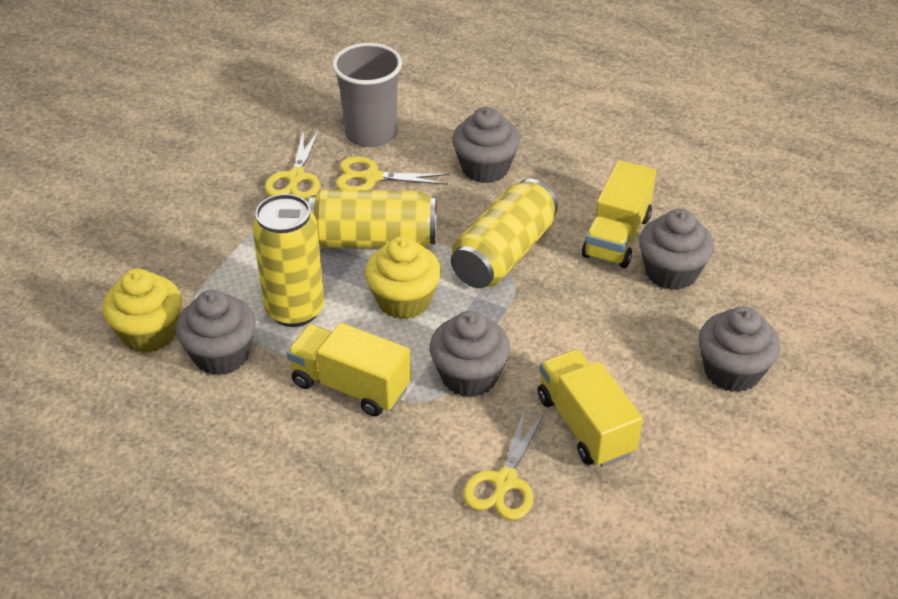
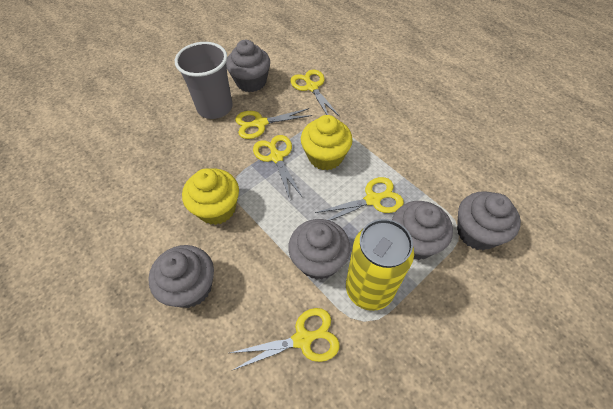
yellow can: 3 -> 1
yellow scissors: 3 -> 5
yellow truck: 3 -> 0

